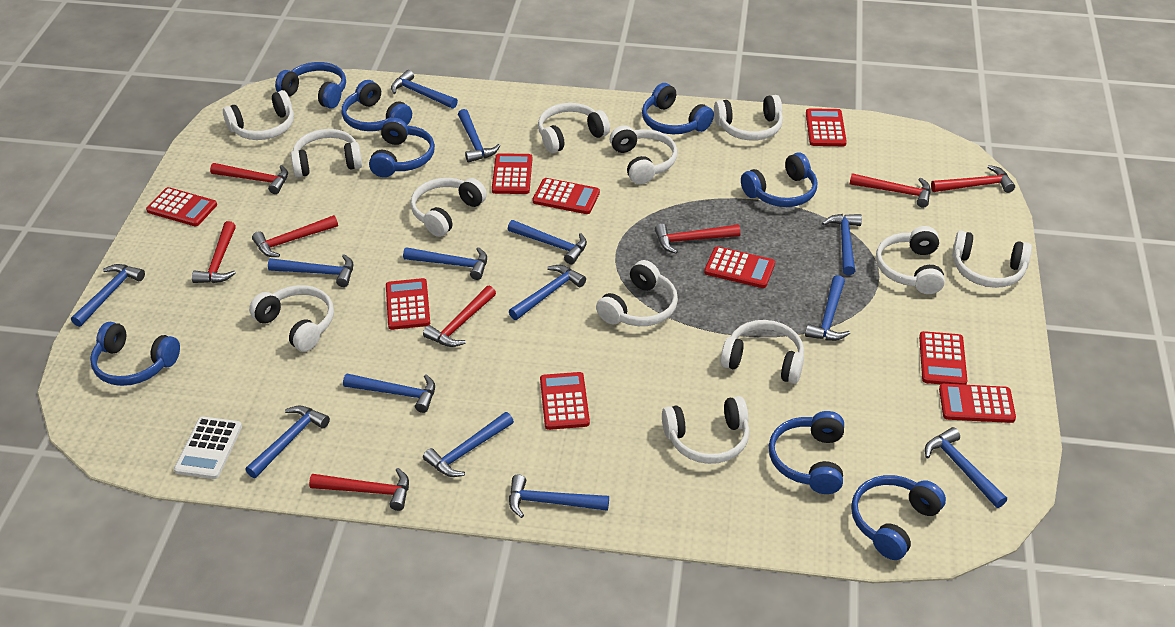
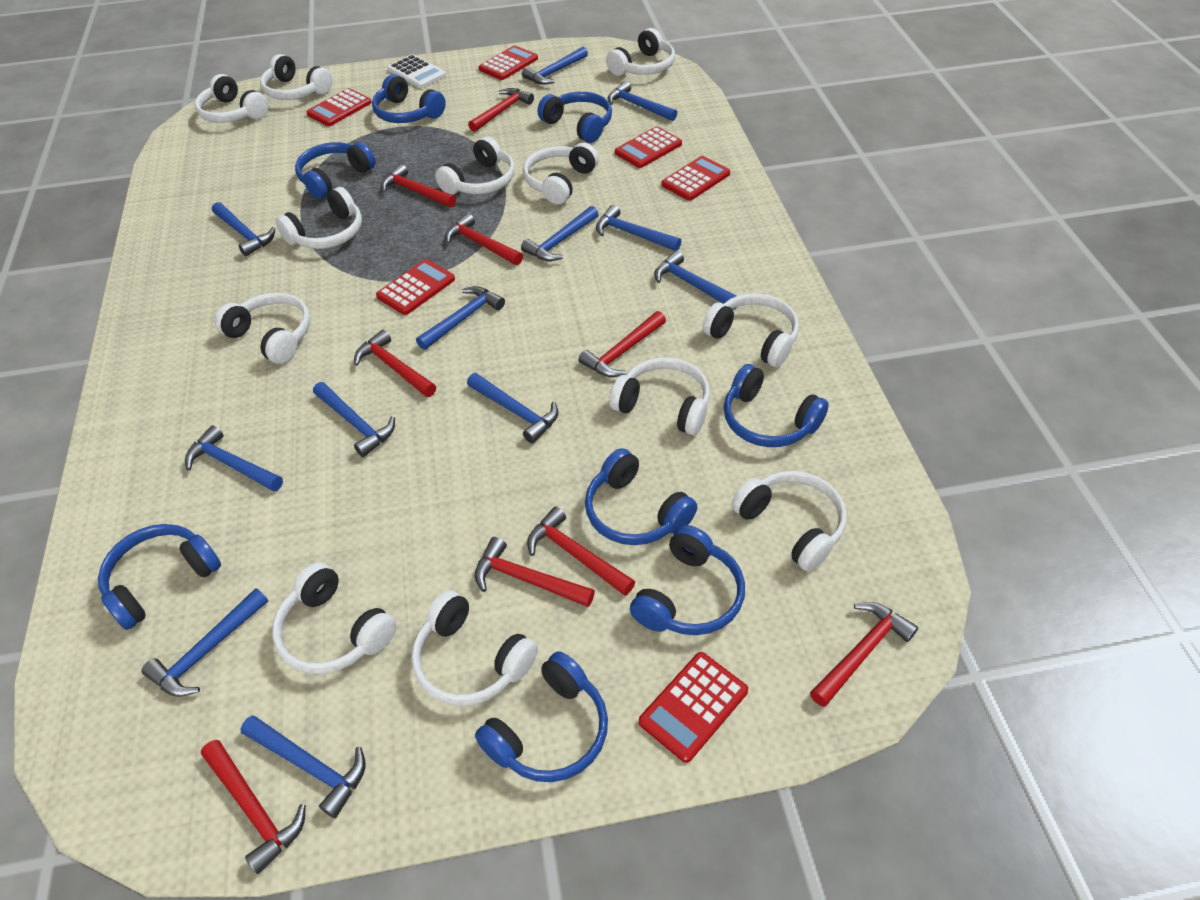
blue hammer: 14 -> 12
red calculator: 9 -> 6
red hammer: 8 -> 9

